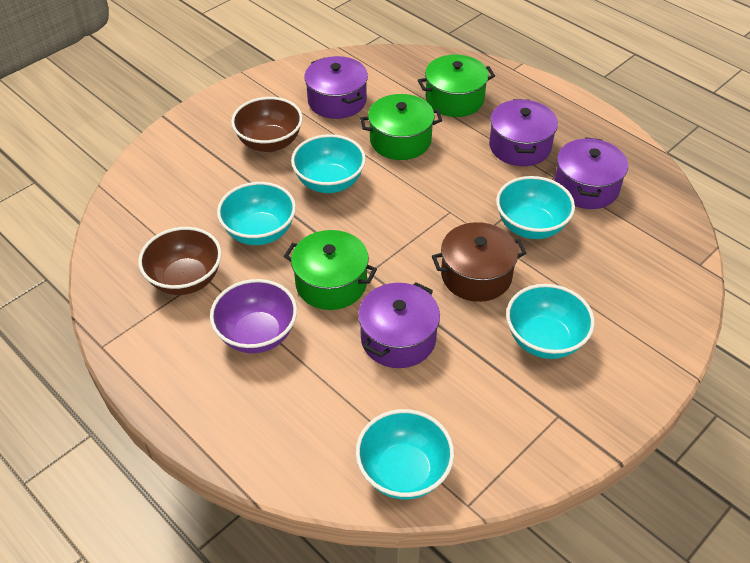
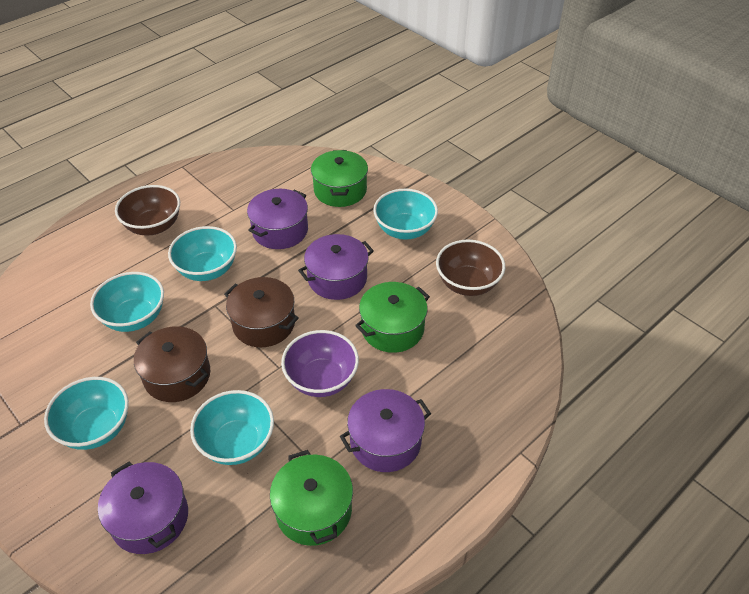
brown pot: 1 -> 2

